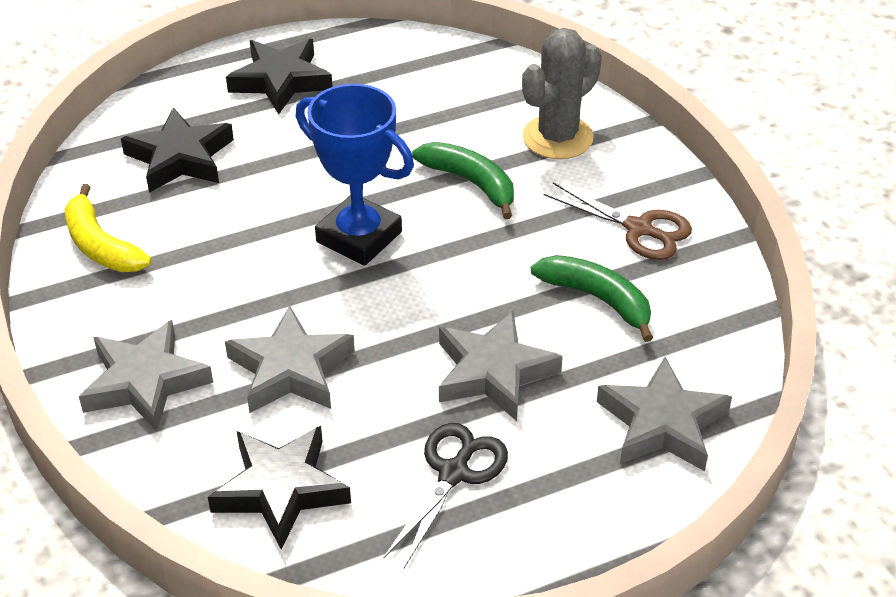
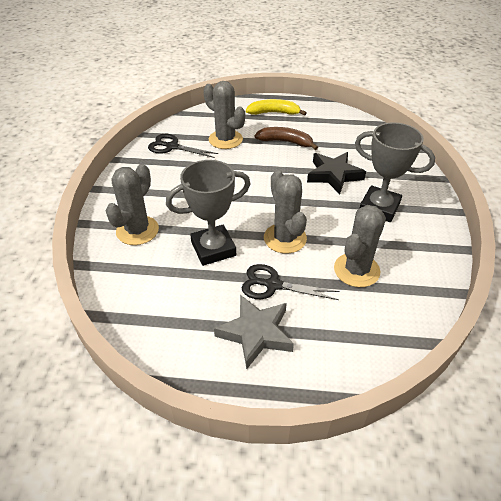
black scissors: 1 -> 2
black star: 3 -> 1
blue trophy: 1 -> 0
brown banana: 0 -> 1
brown scissors: 1 -> 0
green banana: 2 -> 0
grey cactus: 1 -> 4
grey star: 4 -> 1
grey trophy: 0 -> 2

